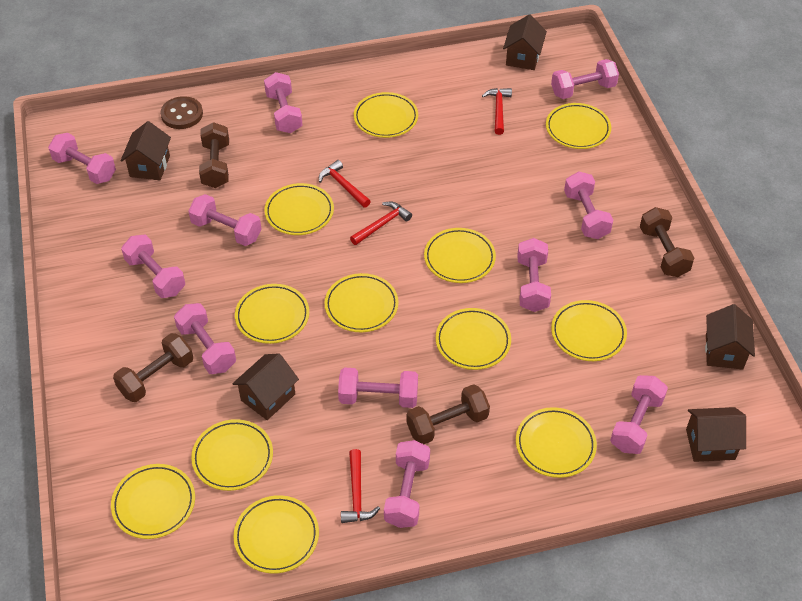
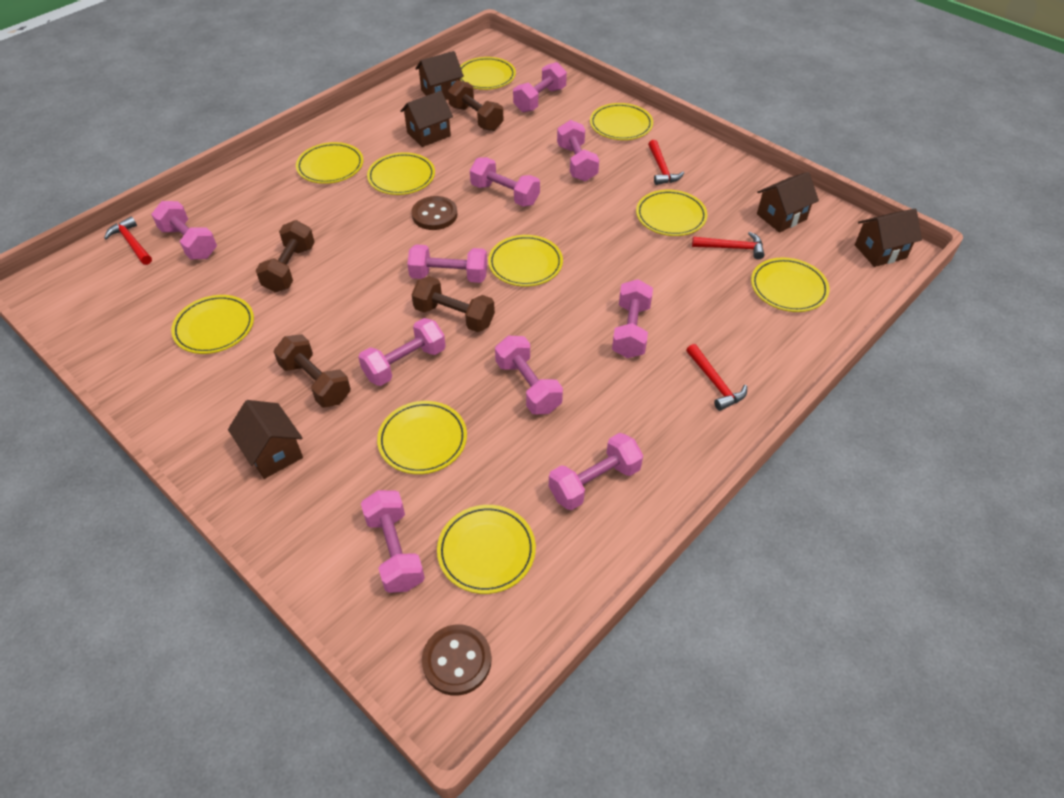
brown button: 1 -> 2
pink dumbbell: 11 -> 10
yellow plate: 12 -> 10

